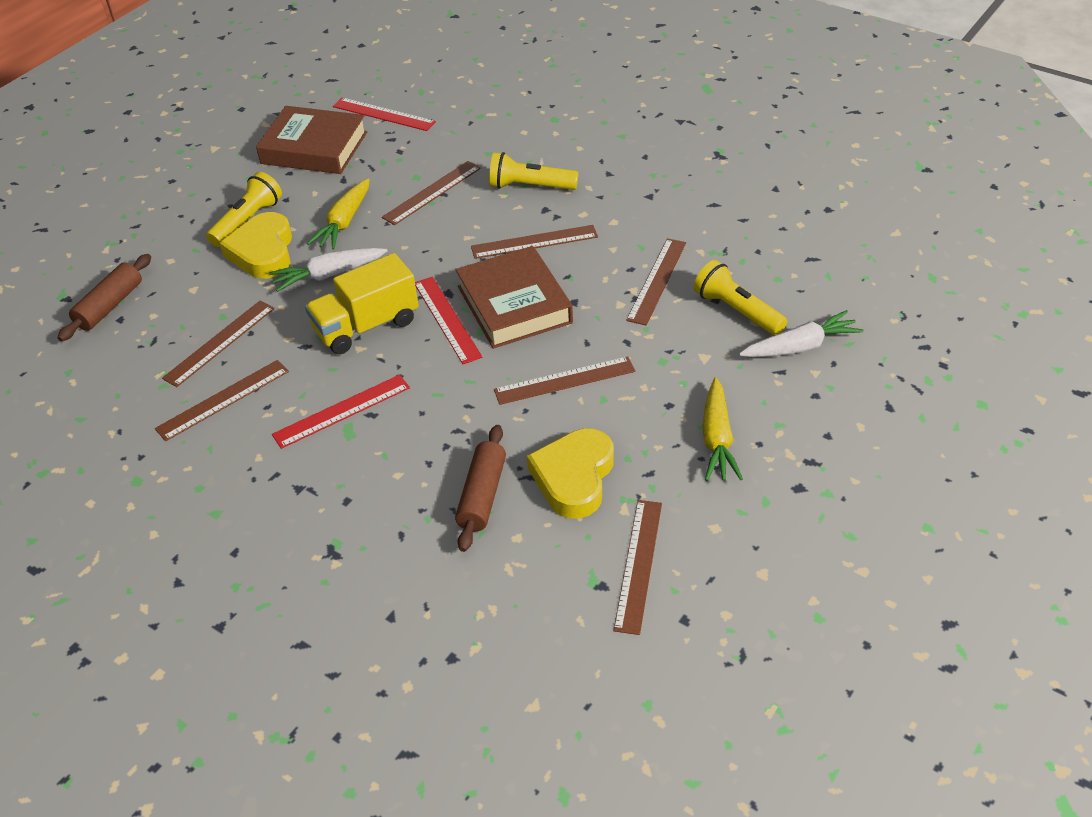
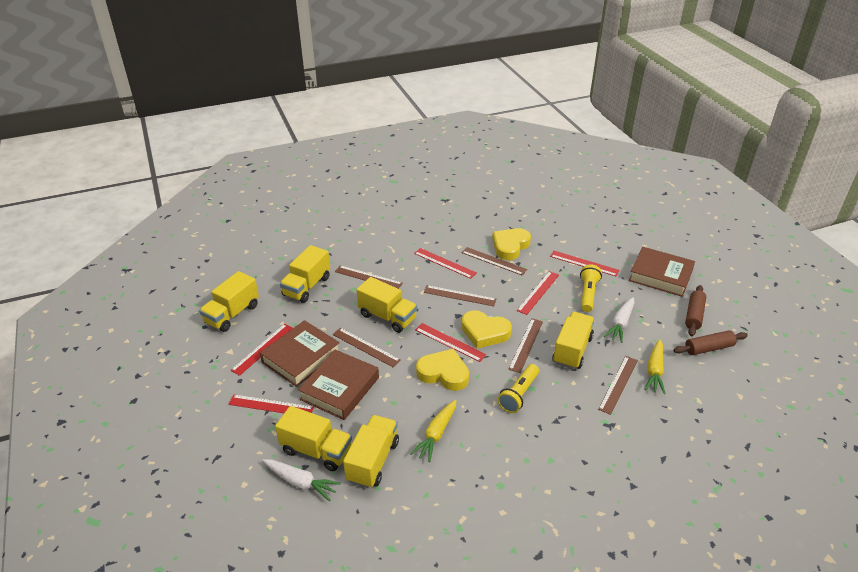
brown book: 2 -> 3
brown ruler: 7 -> 6
red ruler: 3 -> 6
yellow flashlight: 3 -> 2
yellow heart: 2 -> 3
yellow truck: 1 -> 6

